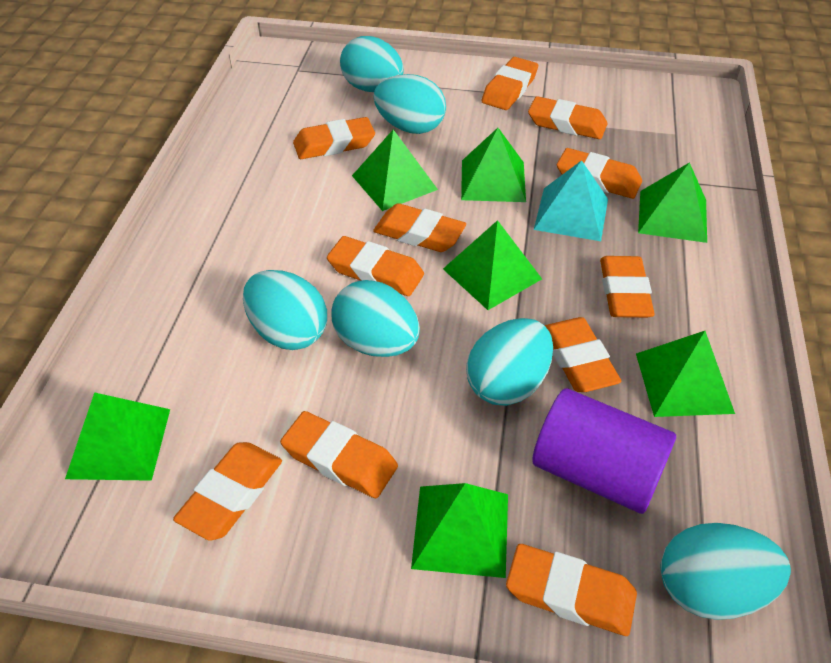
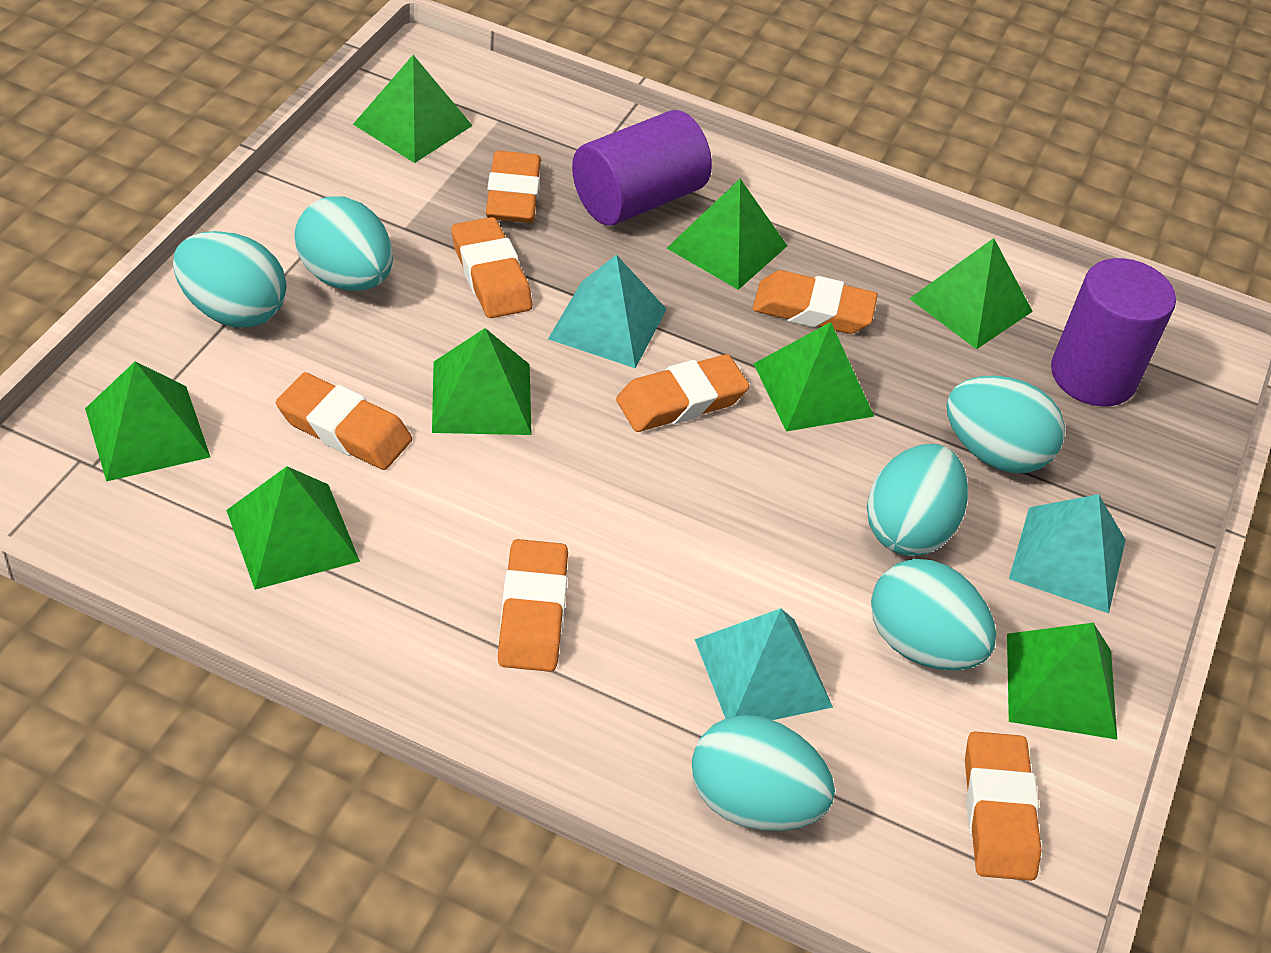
green pyramid: 7 -> 8
orange eraser: 11 -> 7
purple cylinder: 1 -> 2
turquoise pyramid: 1 -> 3

